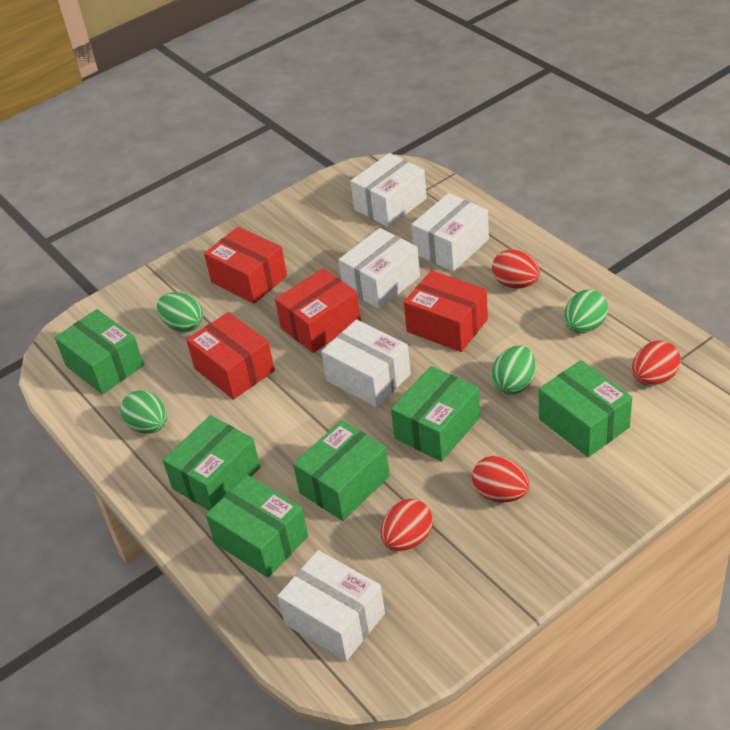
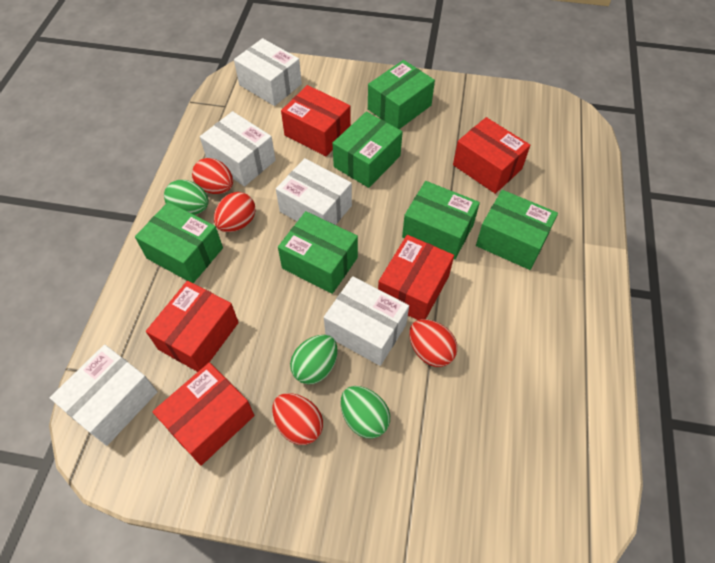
green egg: 4 -> 3
red box: 4 -> 5

